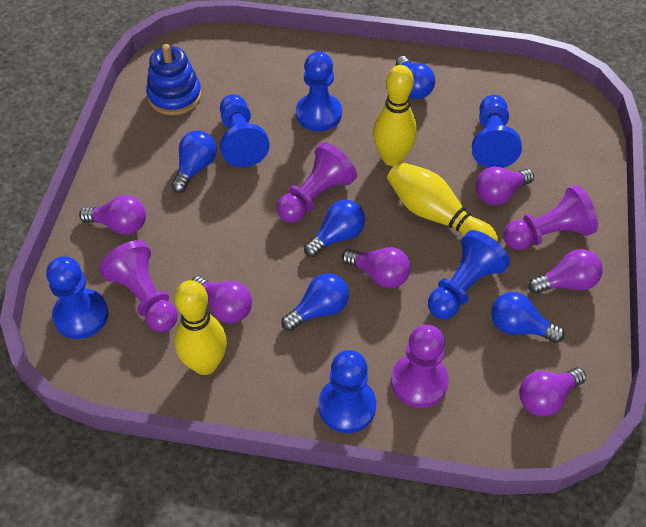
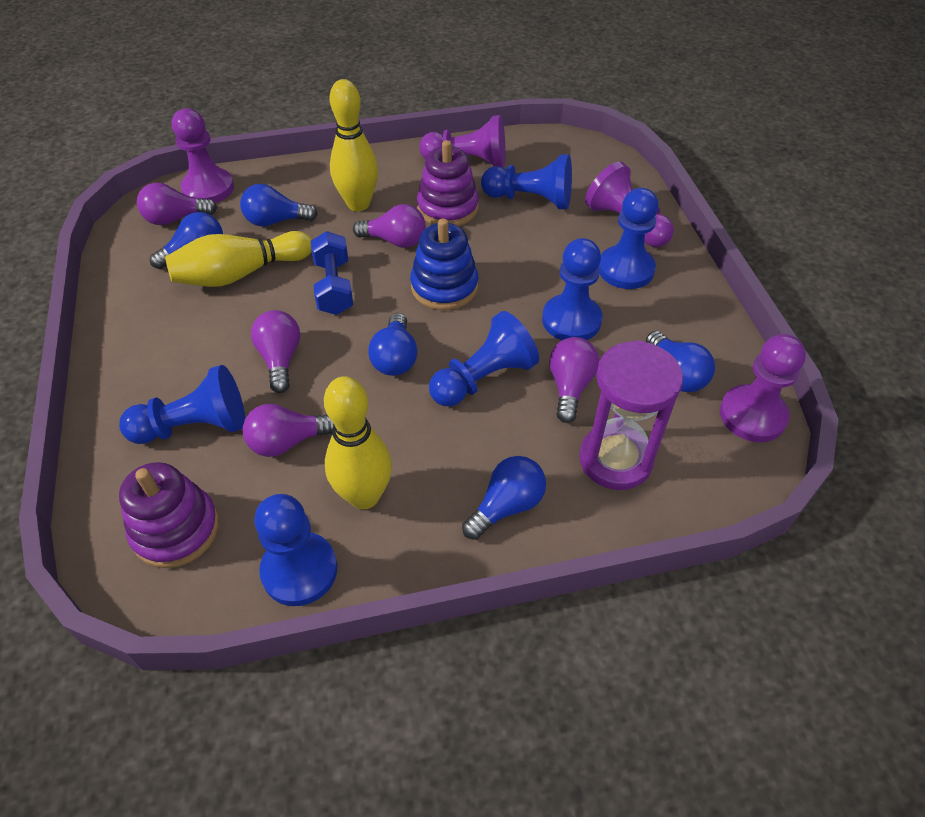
blue dumbbell: 0 -> 1
purple hourglass: 0 -> 1
purple light bulb: 6 -> 5
purple stacking toy: 0 -> 2

